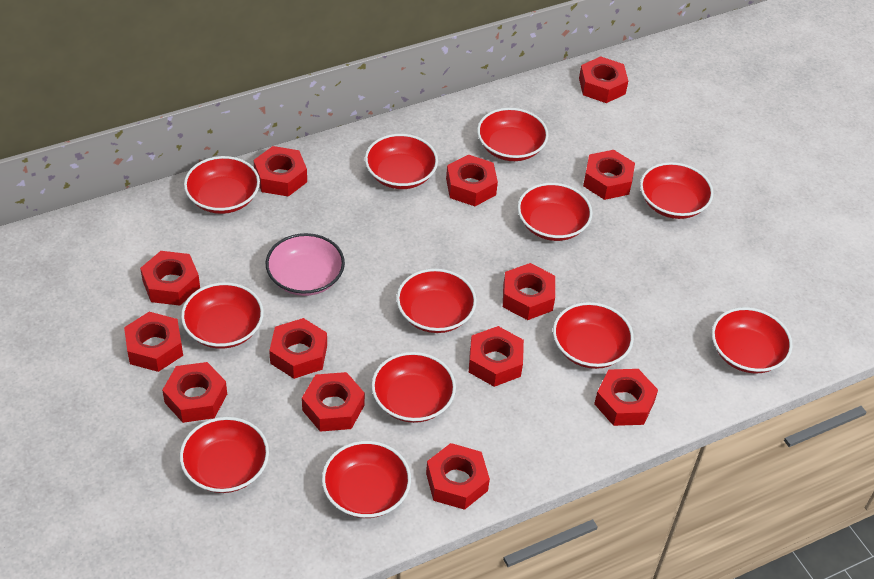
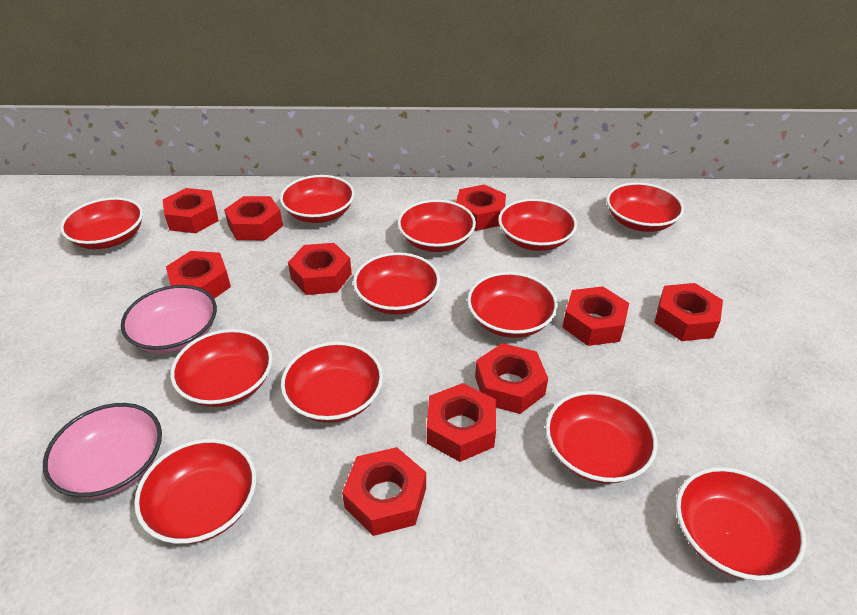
pink bowl: 1 -> 2
red nut: 13 -> 10

